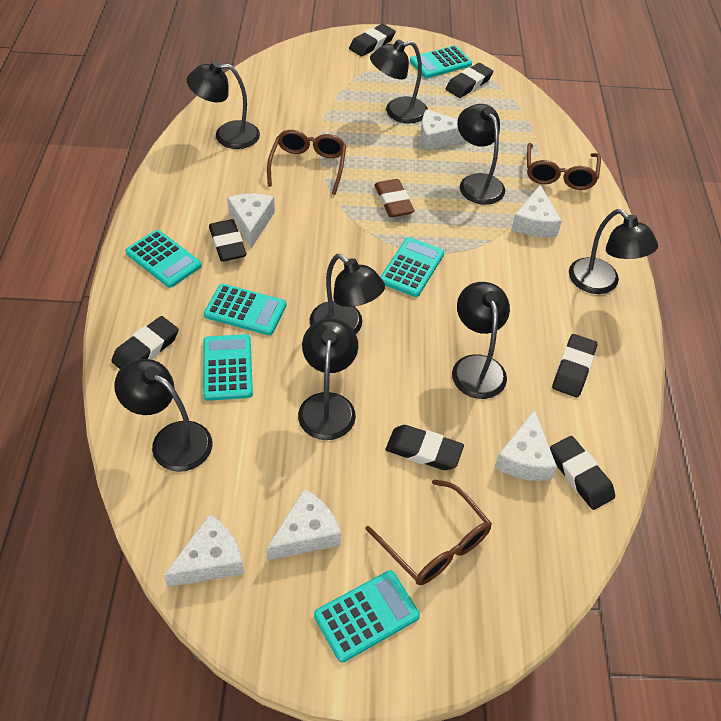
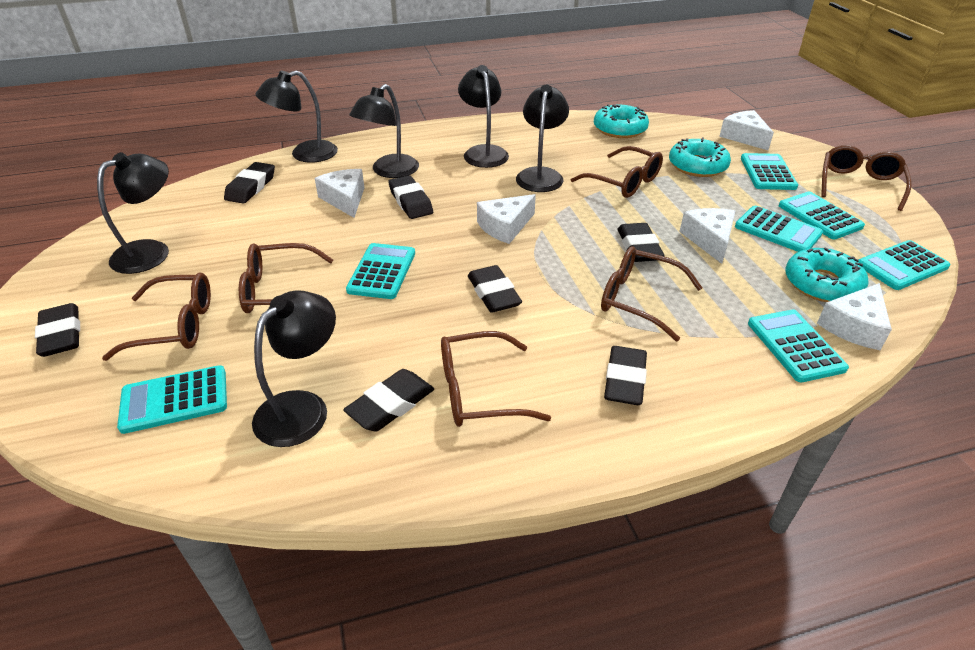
black lamp: 8 -> 6
brown eraser: 1 -> 0
brown glasses: 3 -> 6
turquoise calculator: 6 -> 7
turquoise donut: 0 -> 3
white cheese: 6 -> 5

